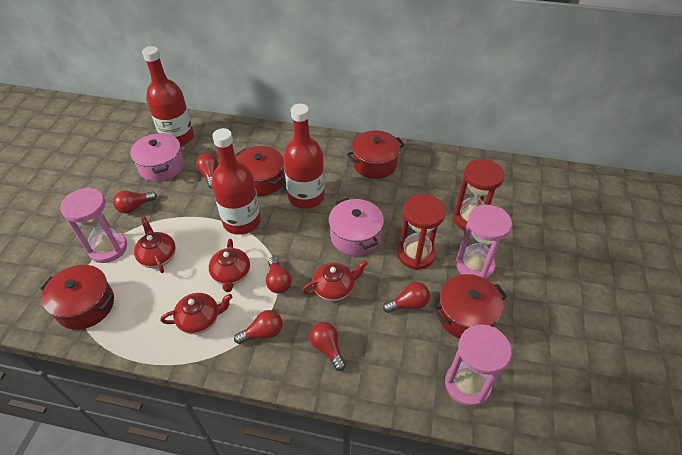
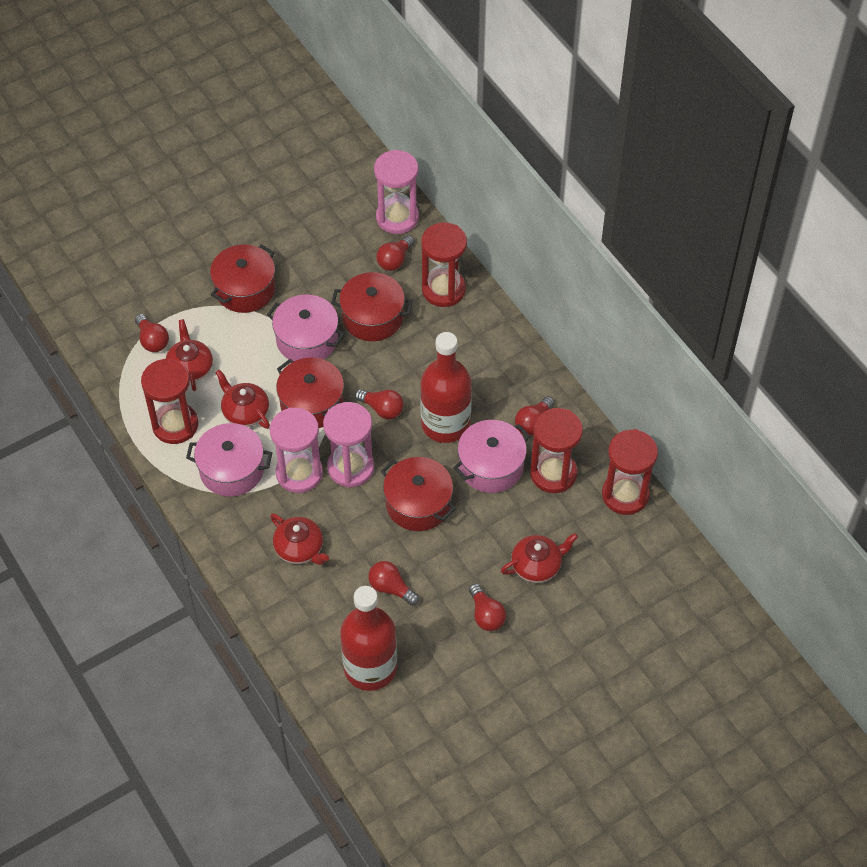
pink pot: 2 -> 3
red bottle: 3 -> 2
red hourglass: 2 -> 4

